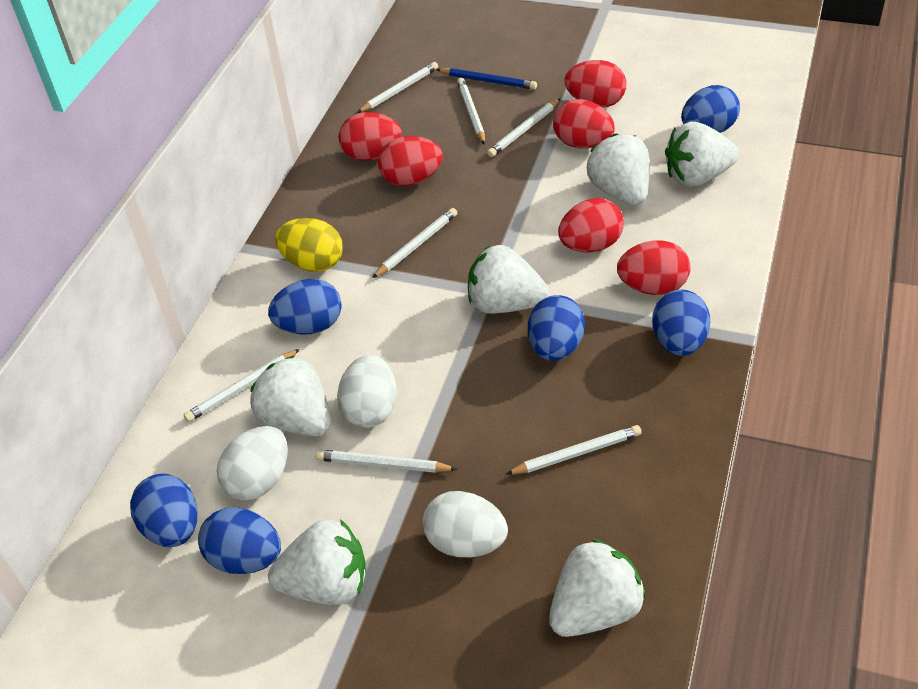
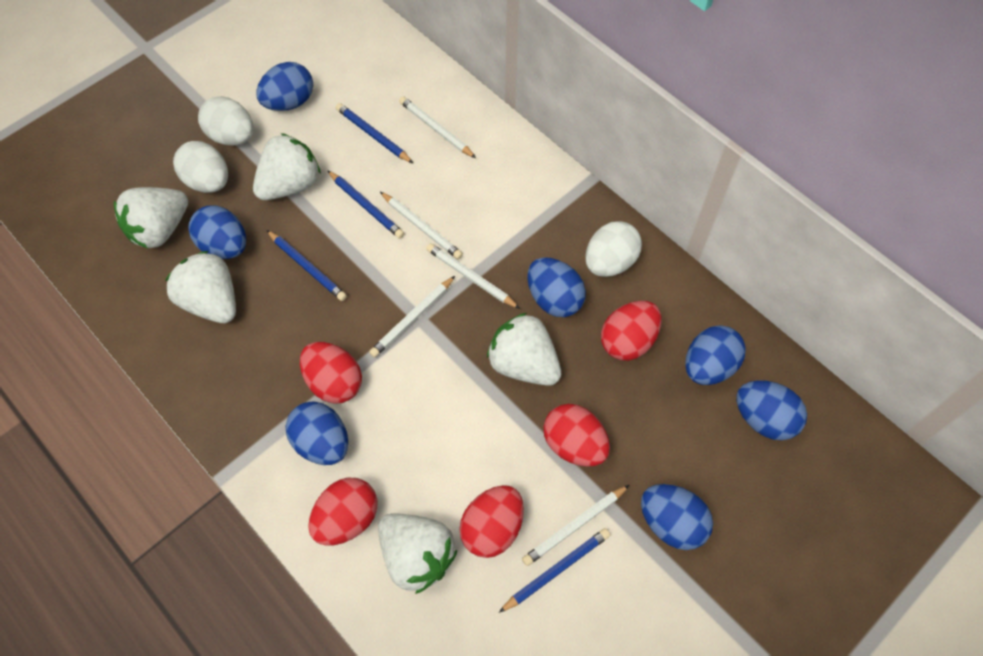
blue egg: 6 -> 7
blue pencil: 1 -> 4
red egg: 6 -> 5
white pencil: 7 -> 5
white strawberry: 6 -> 5
yellow egg: 1 -> 0

